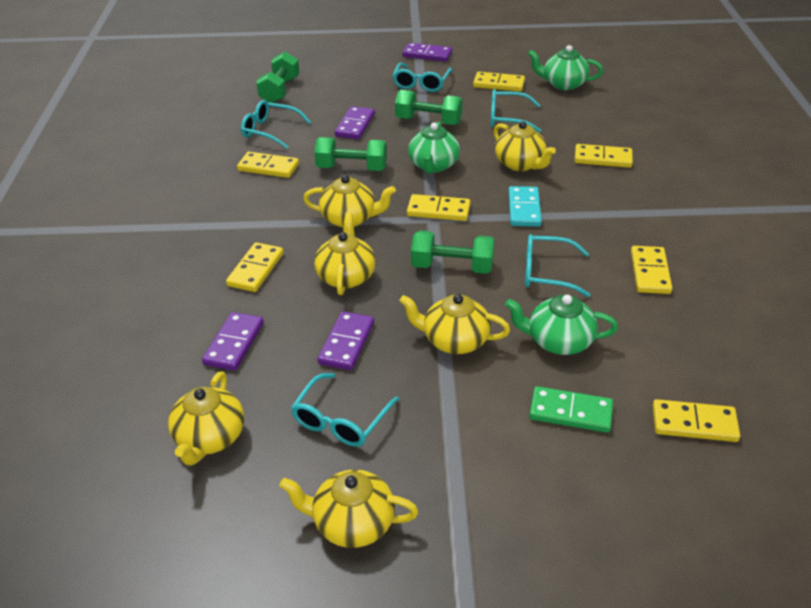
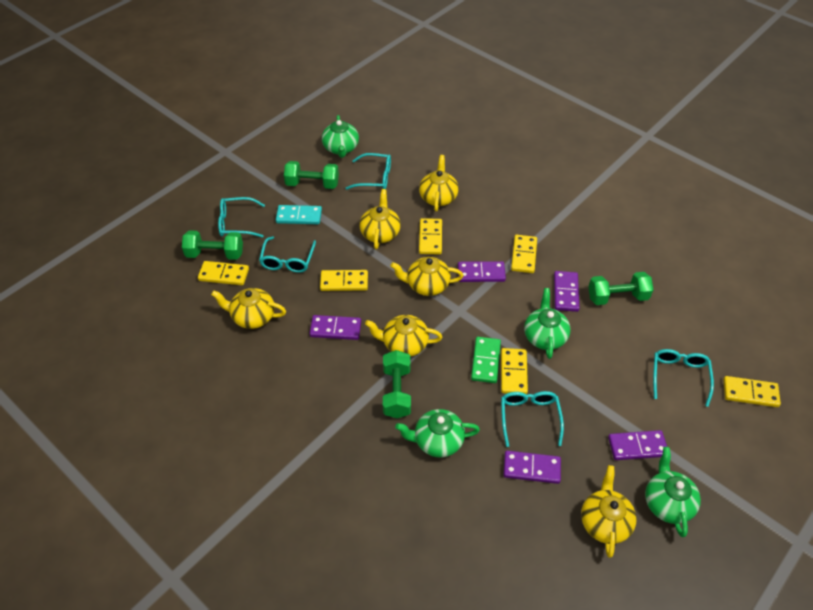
green teapot: 3 -> 4
purple domino: 4 -> 5
yellow domino: 7 -> 6

